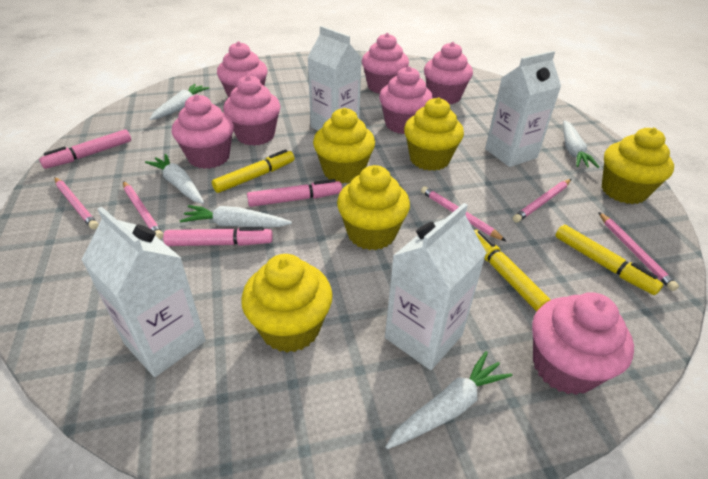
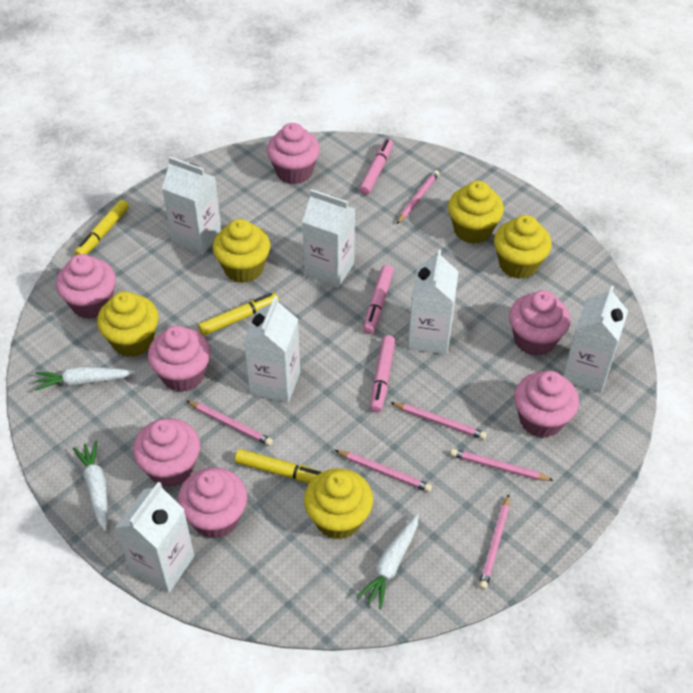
pink pencil: 5 -> 6
white carrot: 5 -> 3
white carton: 4 -> 6

